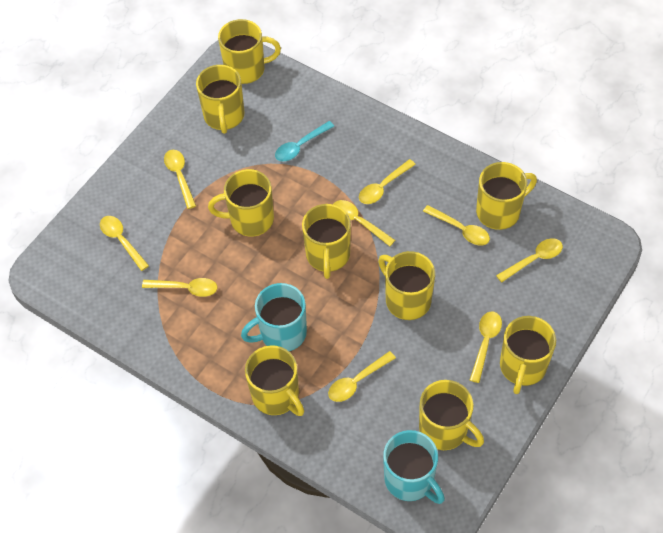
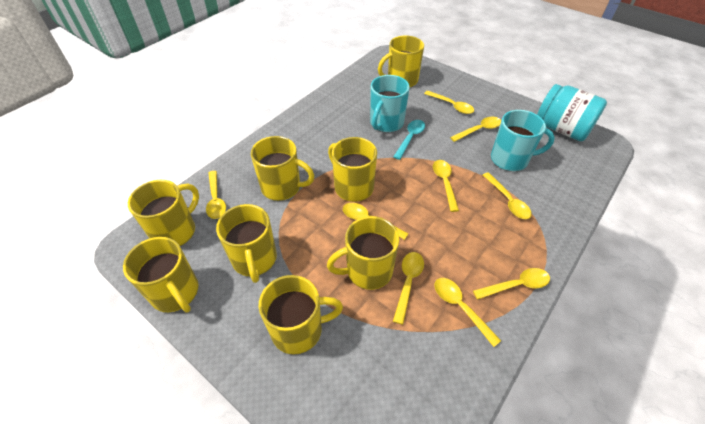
turquoise jar: 0 -> 1
yellow mug: 9 -> 8

